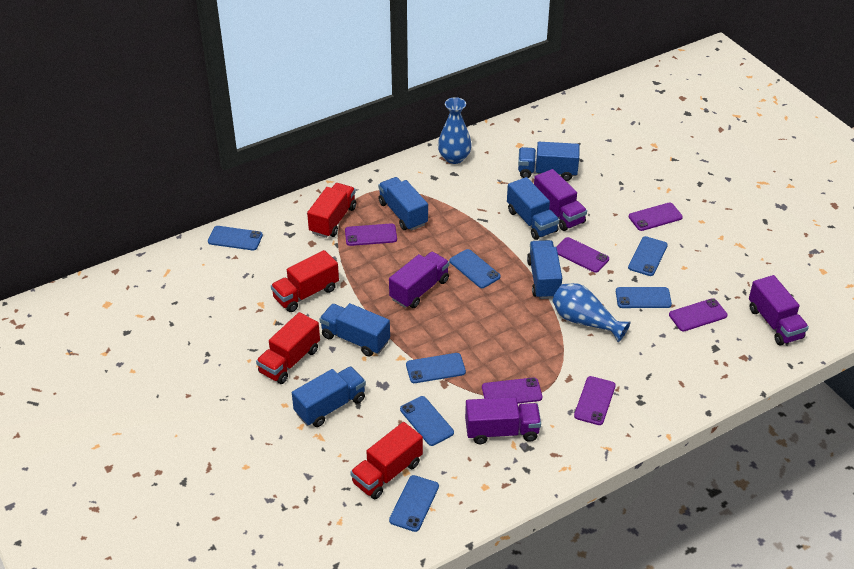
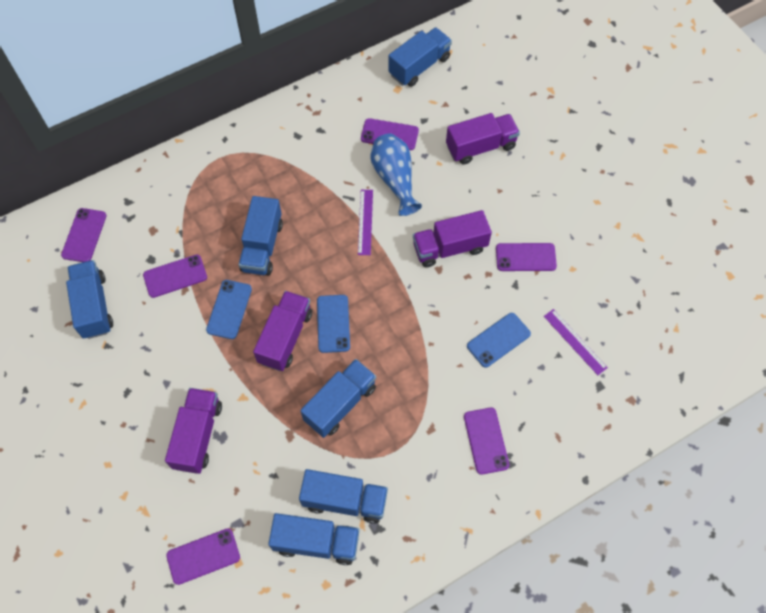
blue phone: 7 -> 3
blue vase: 2 -> 1
purple ruler: 0 -> 2
red truck: 4 -> 0

